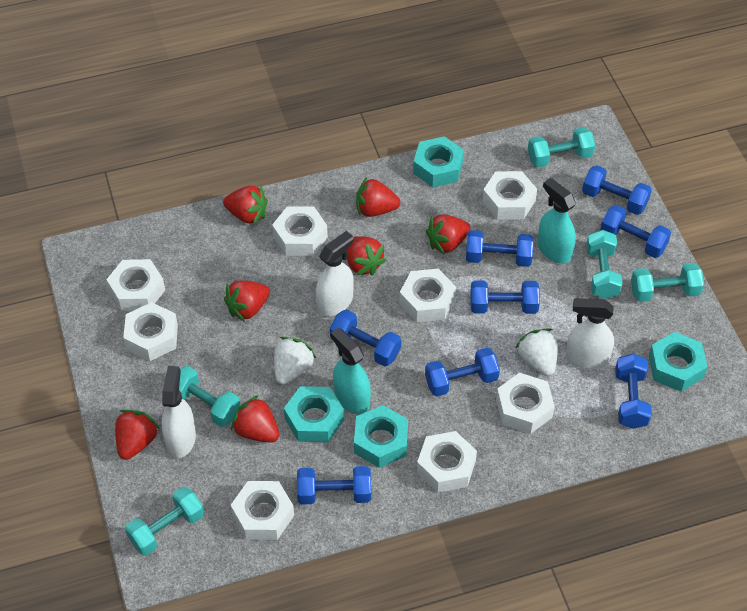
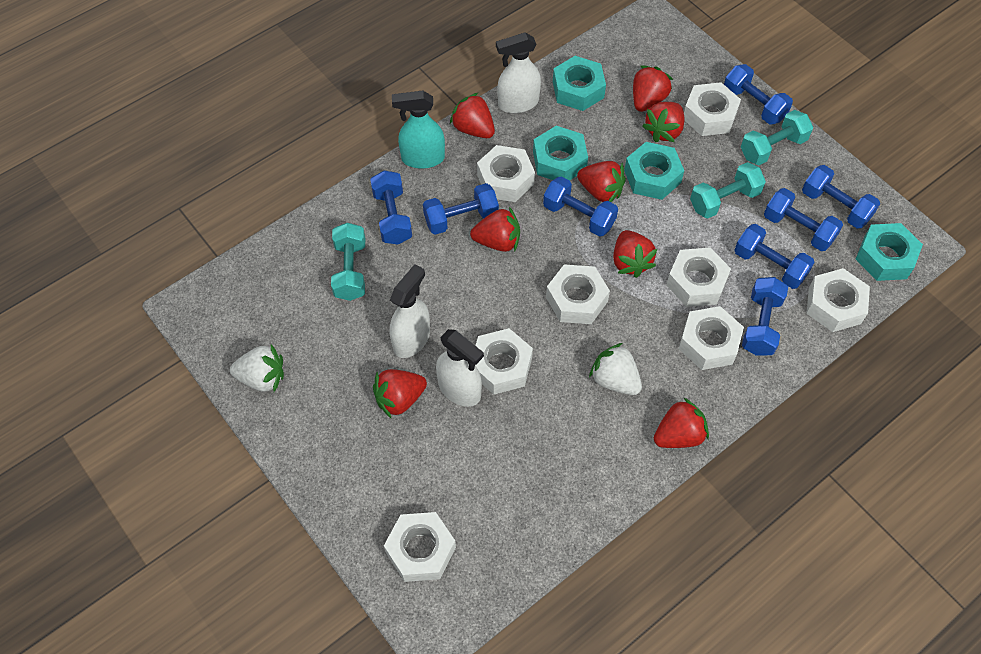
red strawberry: 7 -> 8
turquoise dumbbell: 5 -> 3
turquoise spray bottle: 2 -> 1

